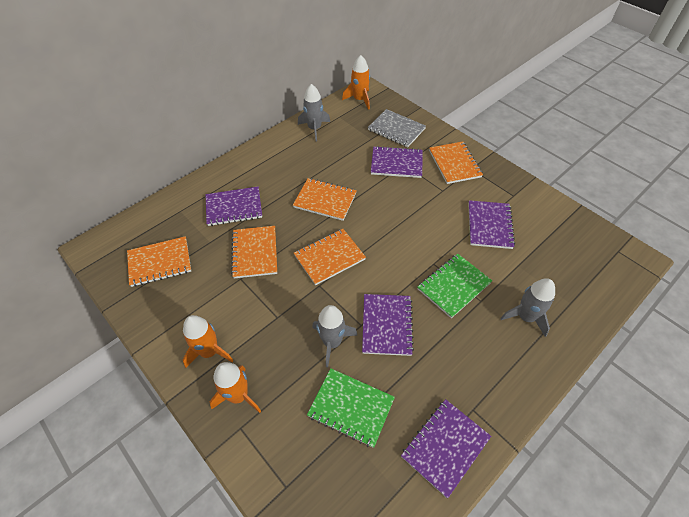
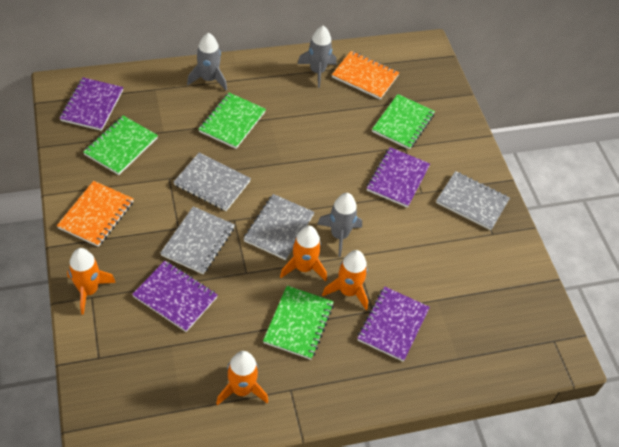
green notebook: 2 -> 4
grey notebook: 1 -> 4
orange notebook: 5 -> 2
orange rocket: 3 -> 4
purple notebook: 5 -> 4

